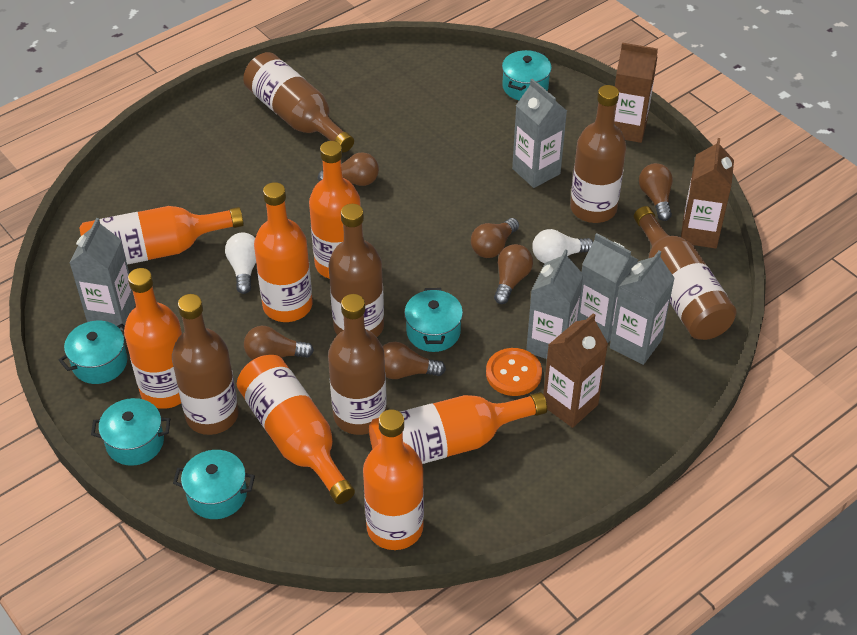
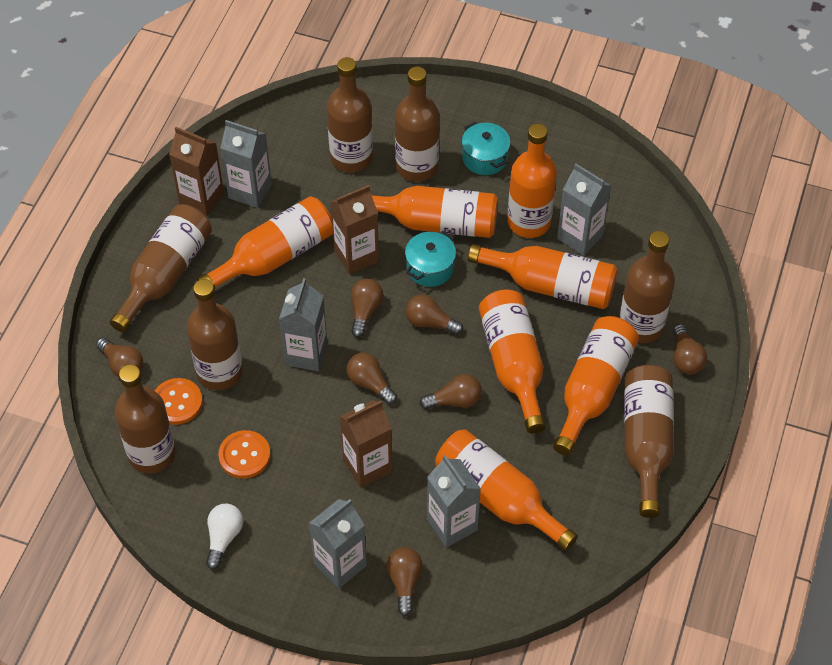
brown bottle: 6 -> 7
brown light bulb: 6 -> 7
orange button: 1 -> 2
turquoise pot: 5 -> 2
white light bulb: 2 -> 1

